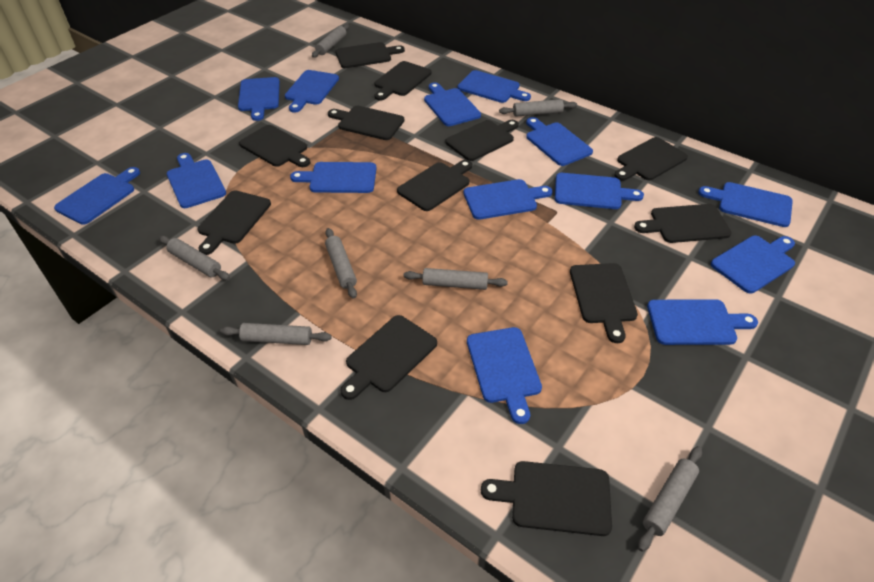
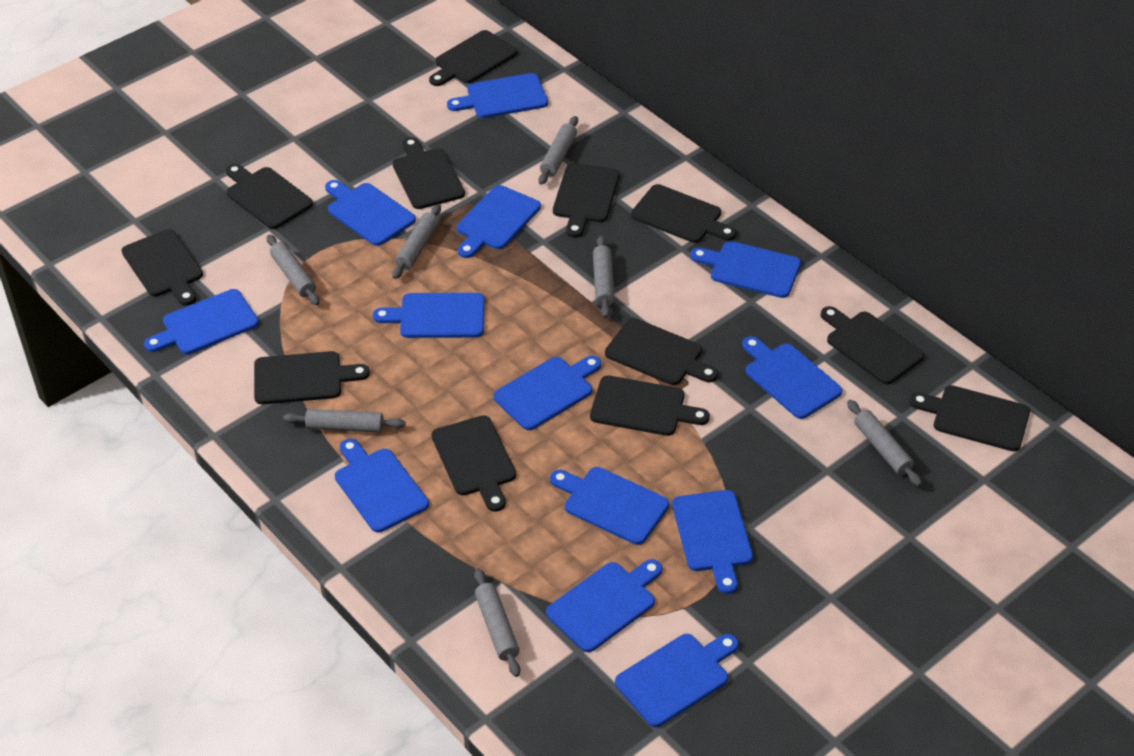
blue cutting board: 14 -> 13

